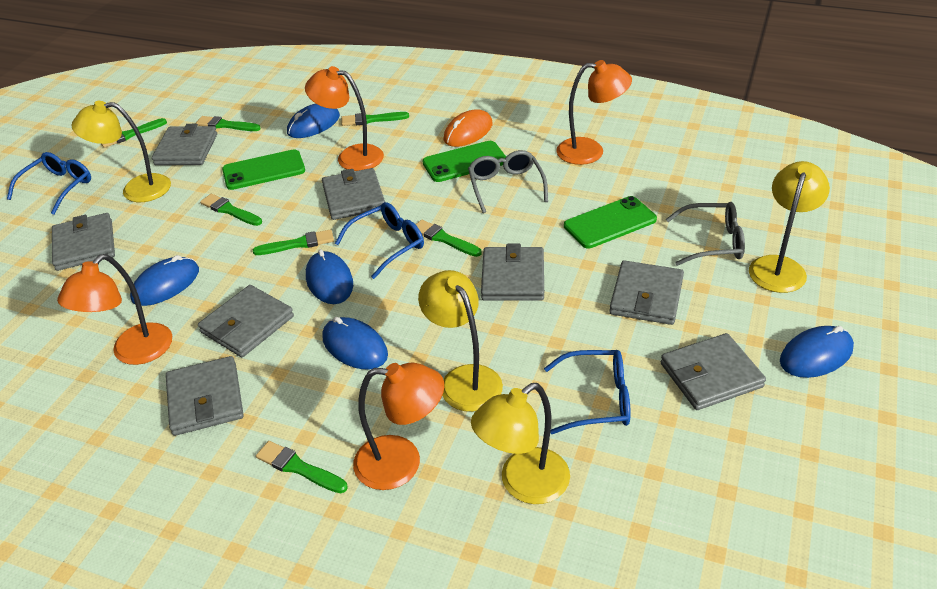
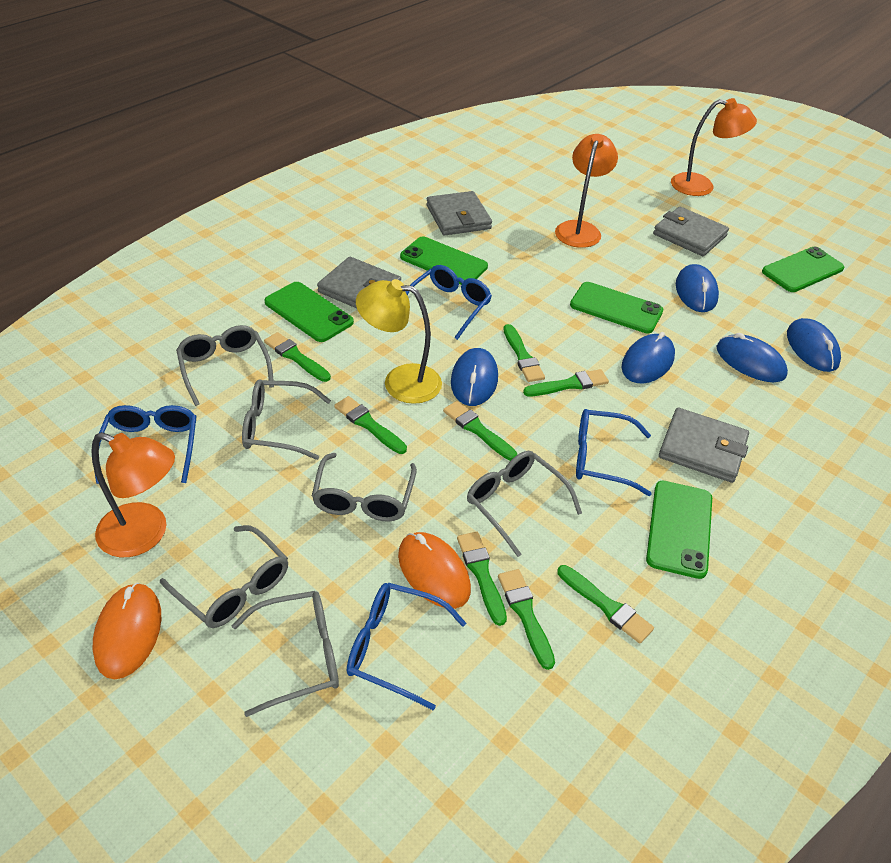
blue glasses: 3 -> 4
green brush: 7 -> 8
green phone: 3 -> 5
grey glasses: 2 -> 6
grey wallet: 8 -> 4
orange lamp: 4 -> 3
orange mouse: 1 -> 2
yellow lamp: 4 -> 1

